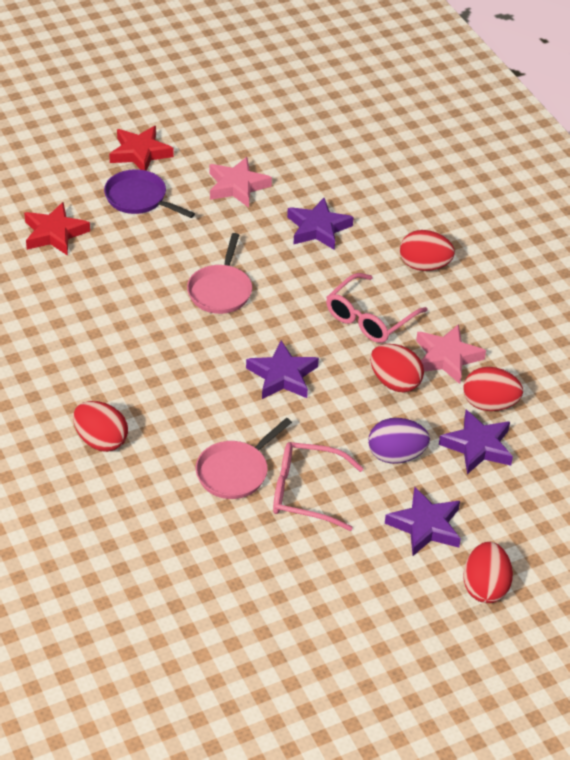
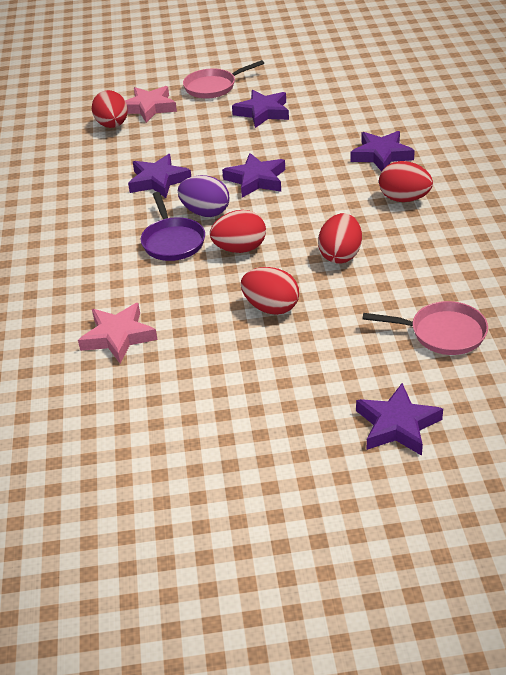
pink glasses: 2 -> 0
purple star: 4 -> 5
red star: 2 -> 0

